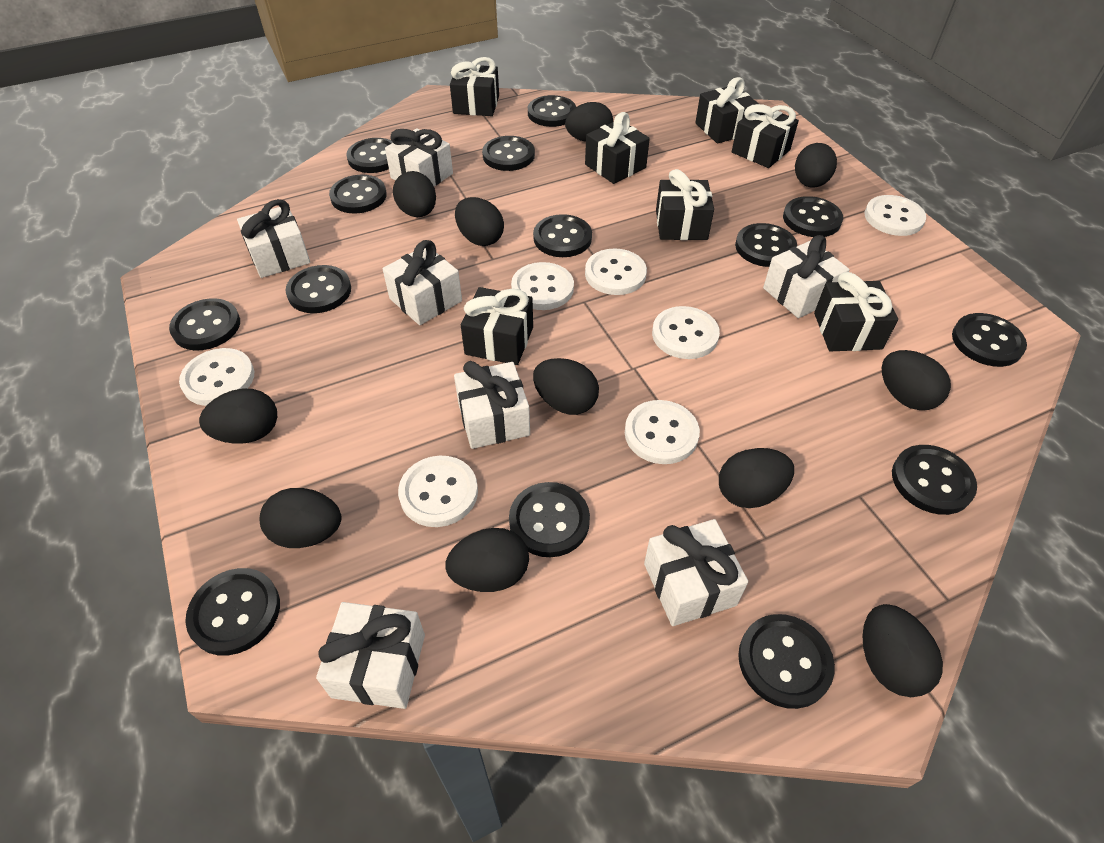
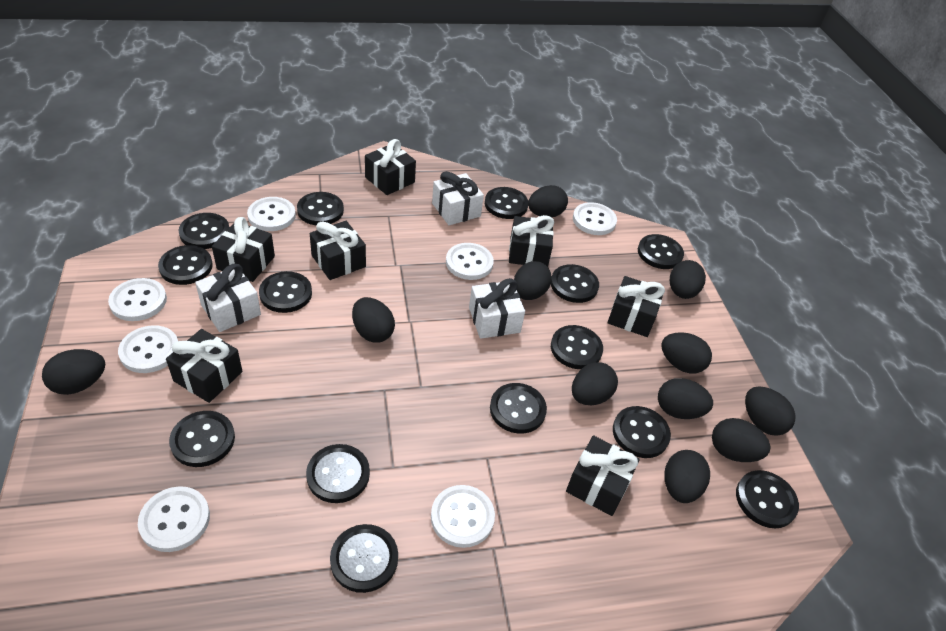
white gift: 7 -> 3

